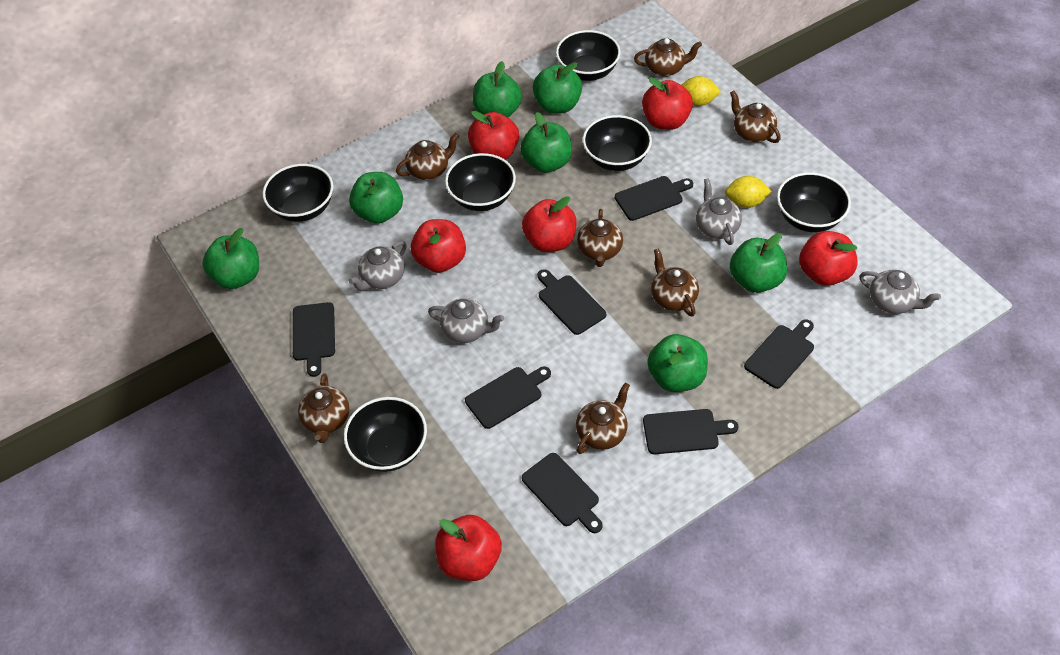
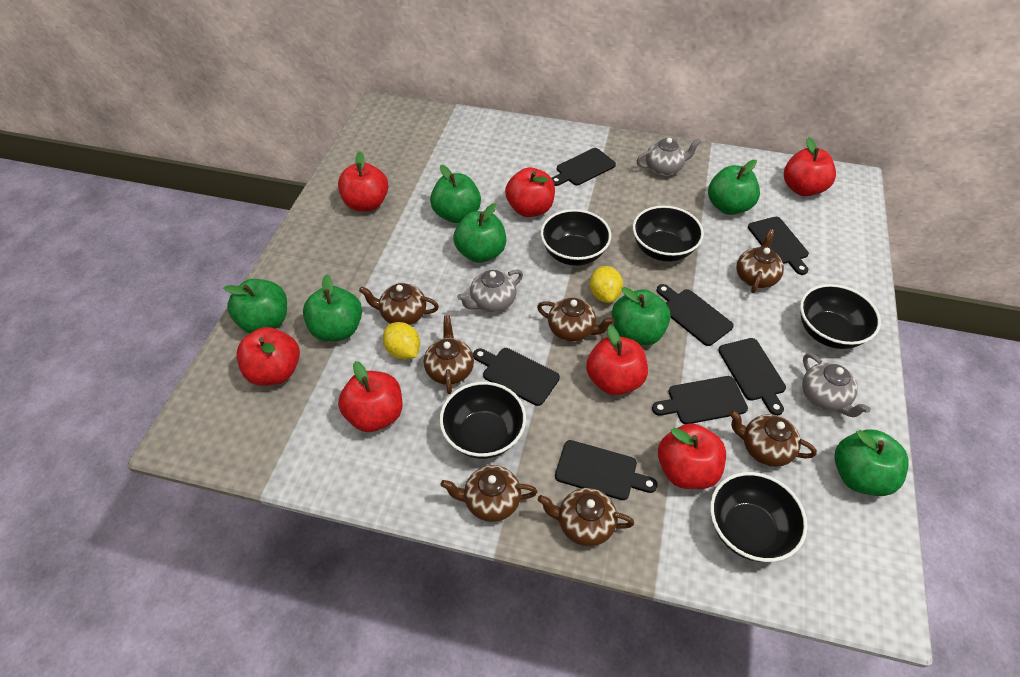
black bowl: 6 -> 5
grey teapot: 4 -> 3
red apple: 6 -> 7

